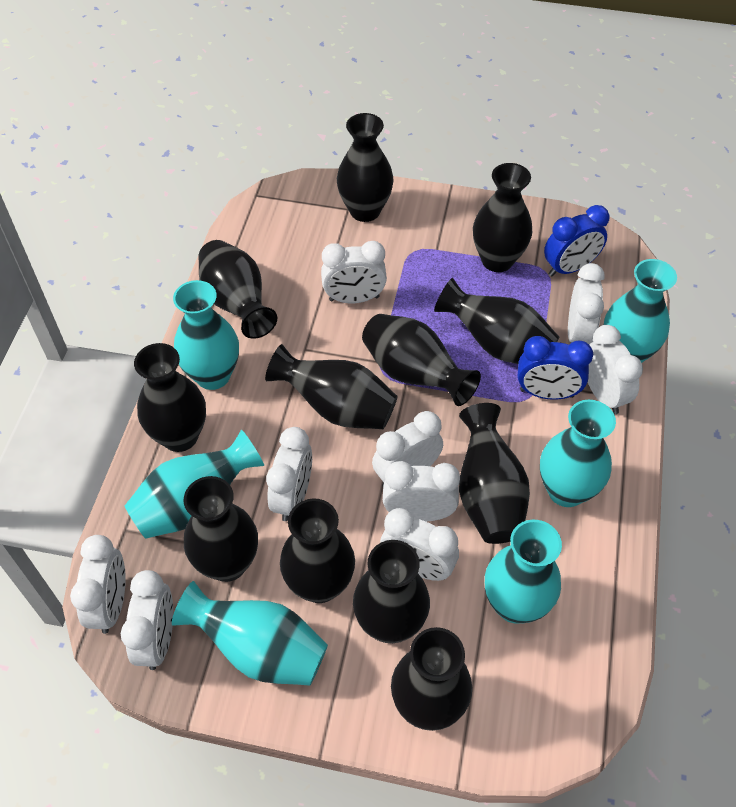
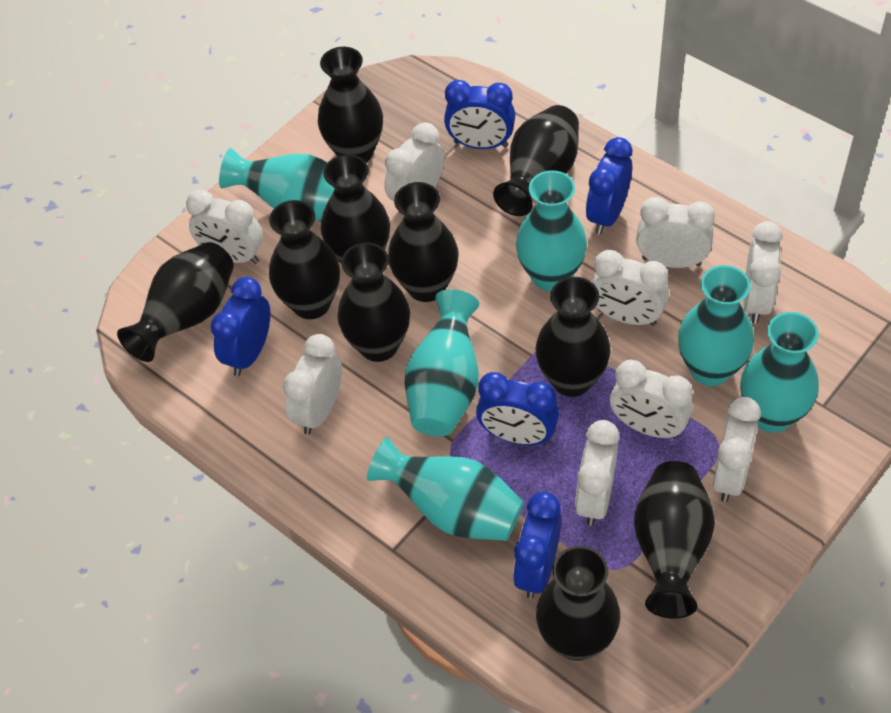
black vase: 12 -> 10
blue clock: 2 -> 5

